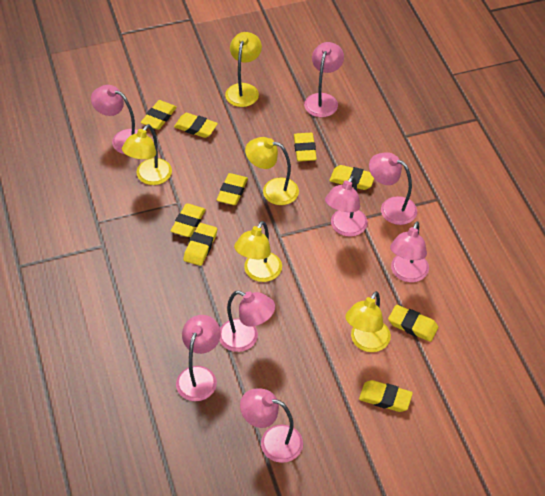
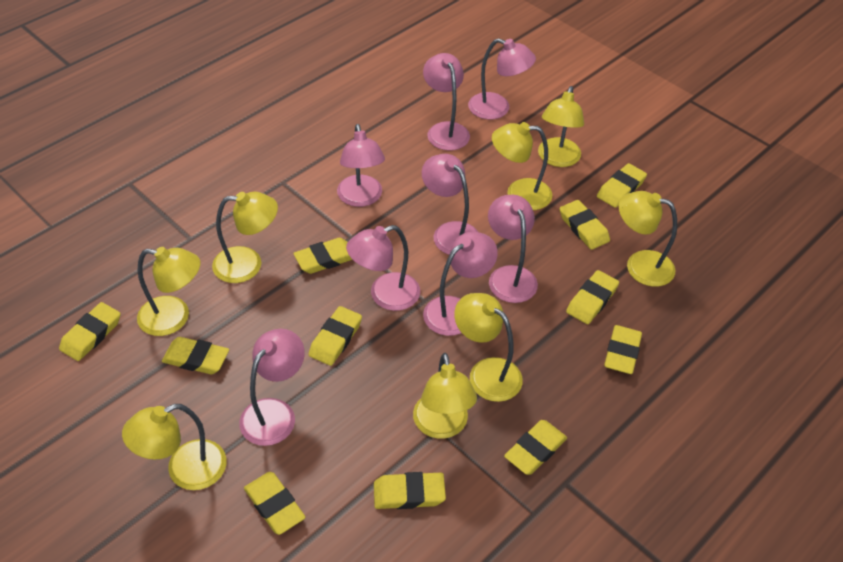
yellow eraser: 9 -> 11
yellow lamp: 5 -> 8

